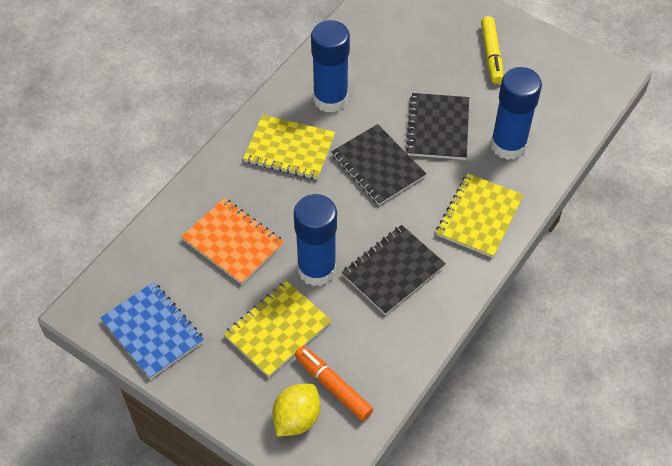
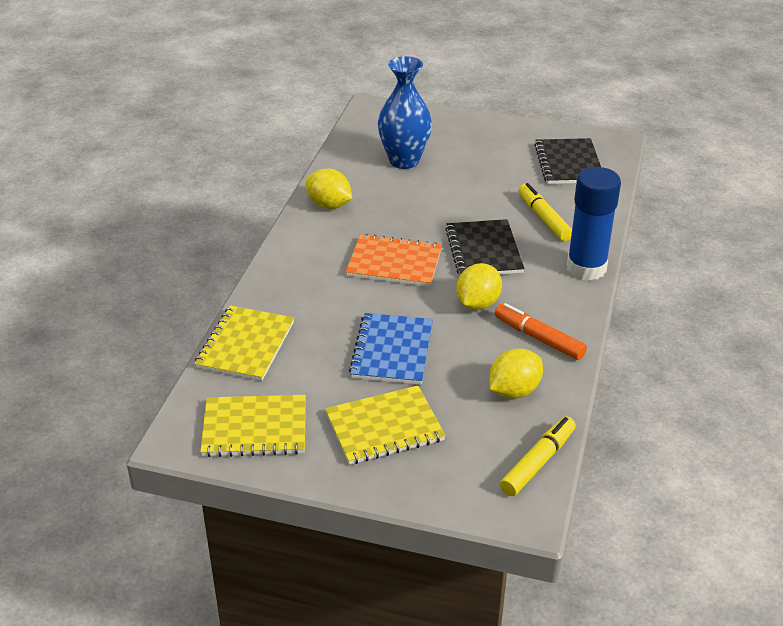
black notebook: 3 -> 2
blue glue stick: 3 -> 1
blue vase: 0 -> 1
yellow lemon: 1 -> 3
yellow marker: 1 -> 2

